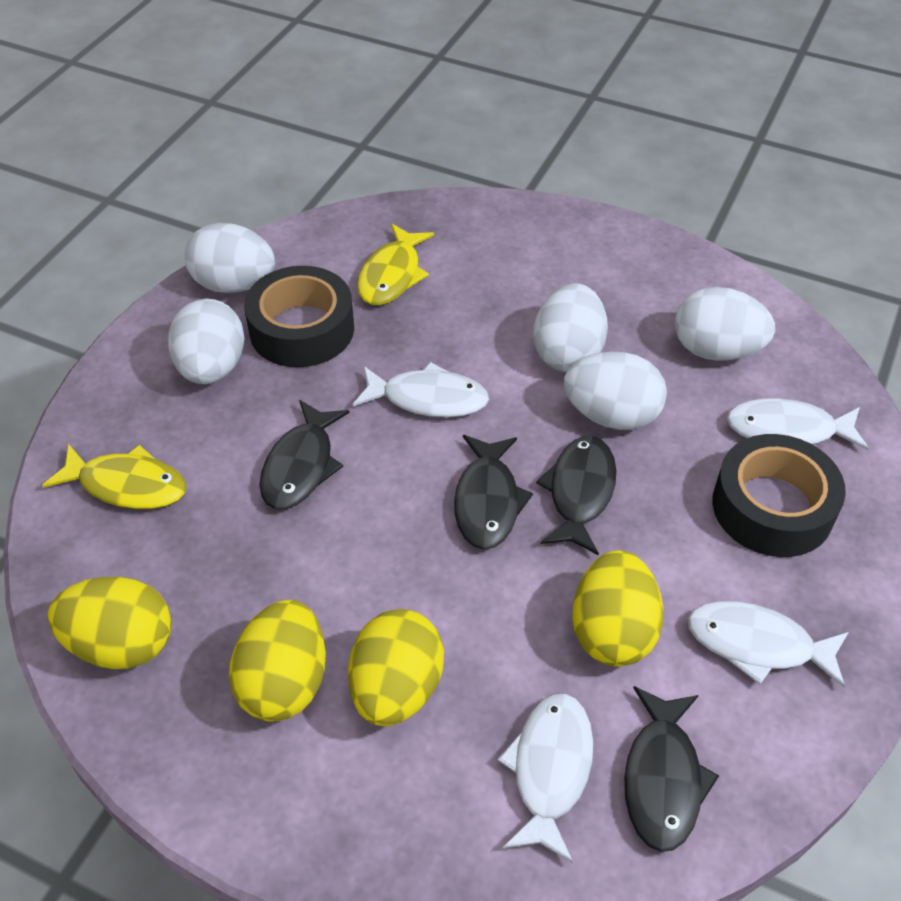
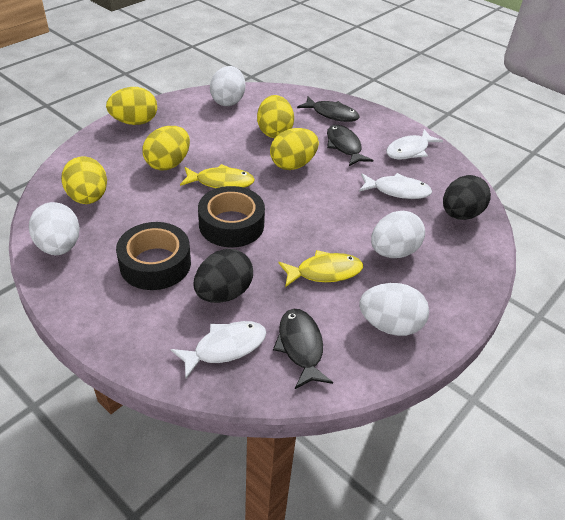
black egg: 0 -> 2
black fish: 4 -> 3
white egg: 5 -> 4
white fish: 4 -> 3
yellow egg: 4 -> 5

